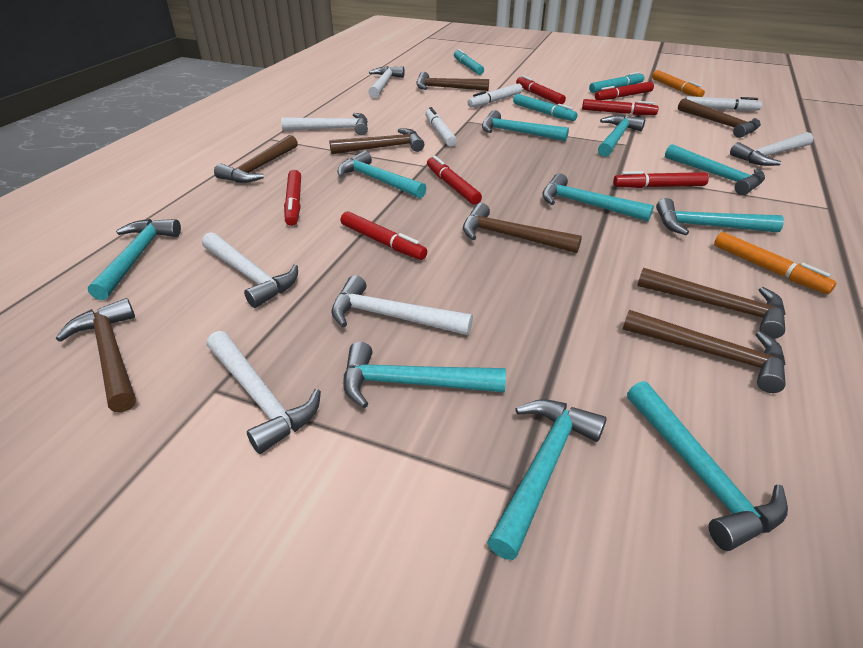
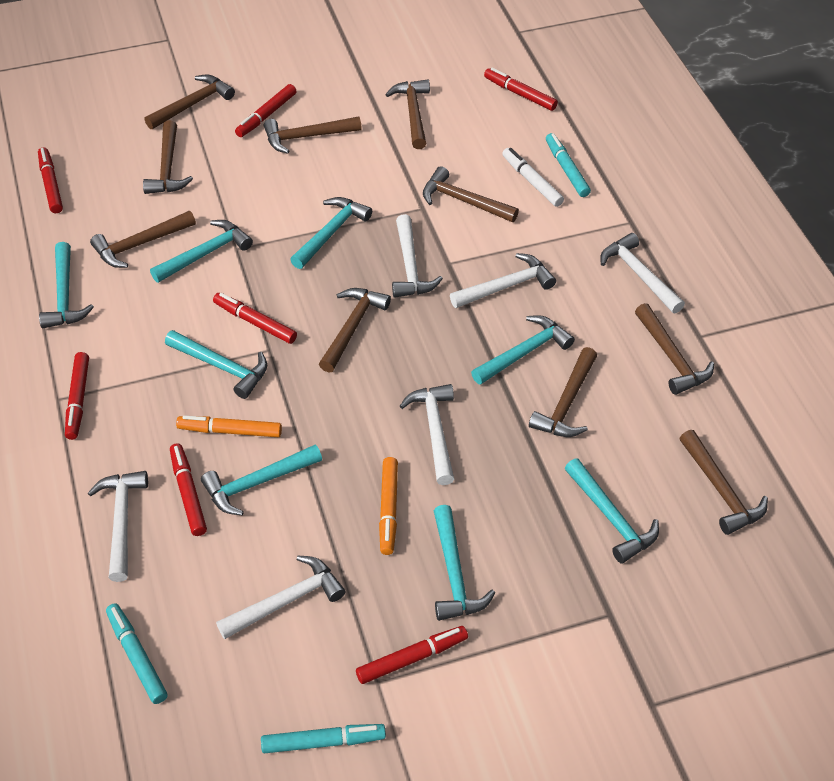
brown hammer: 8 -> 10
turquoise hammer: 10 -> 8
white marker: 3 -> 1

